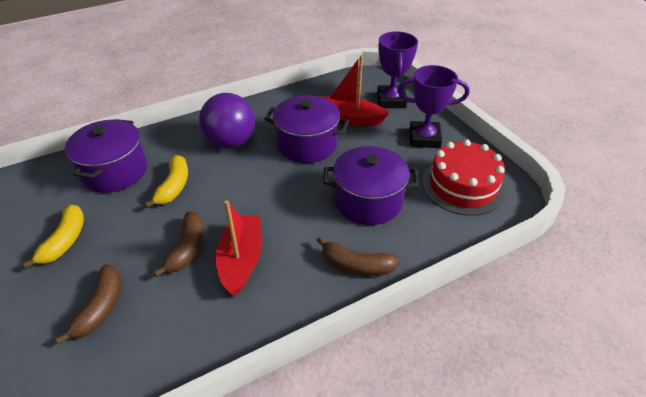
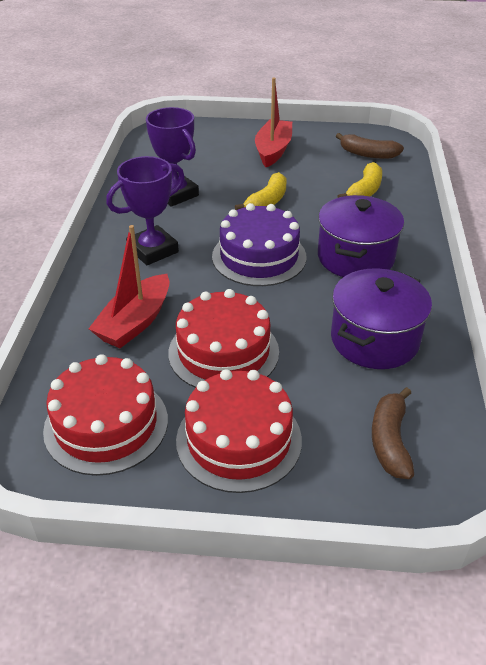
brown banana: 3 -> 2
purple ball: 1 -> 0
purple cake: 0 -> 1
purple pot: 3 -> 2
red cake: 1 -> 3

